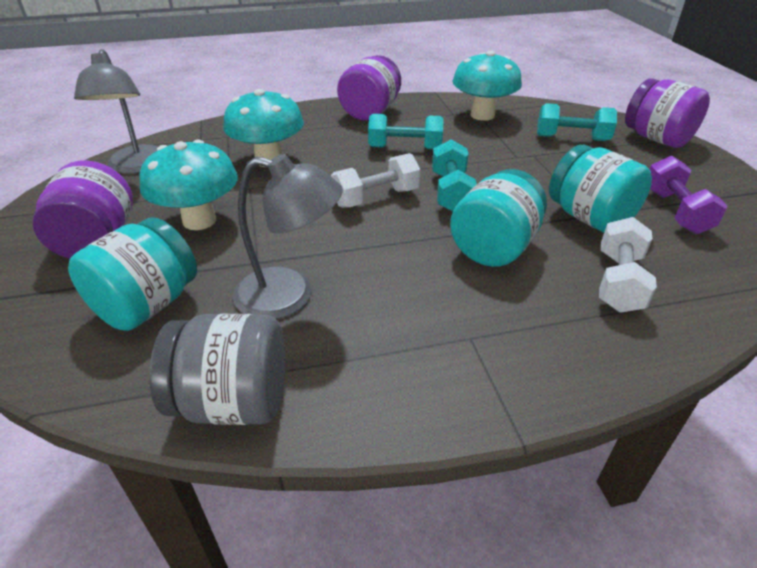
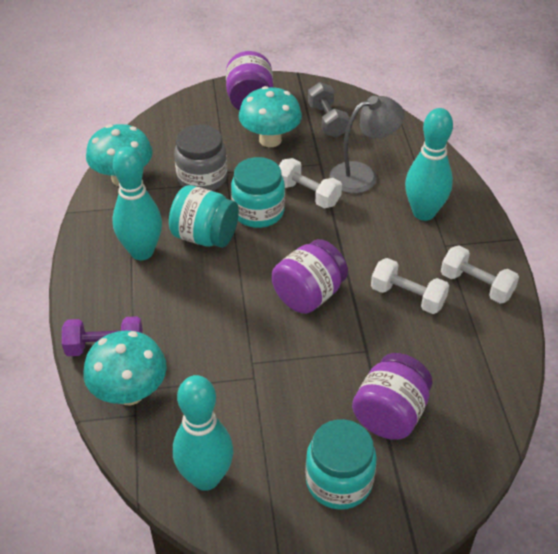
grey dumbbell: 0 -> 1
grey lamp: 2 -> 1
turquoise bowling pin: 0 -> 3
turquoise dumbbell: 3 -> 0
white dumbbell: 2 -> 3

